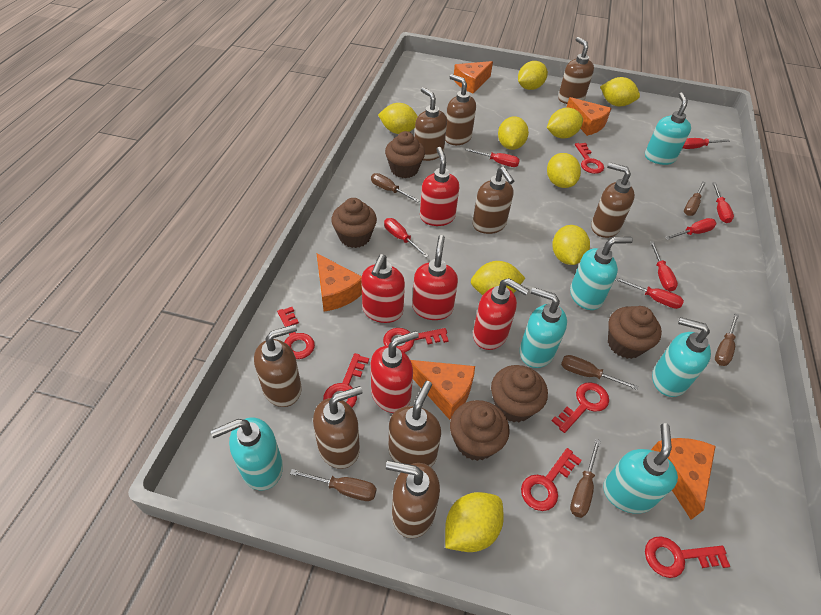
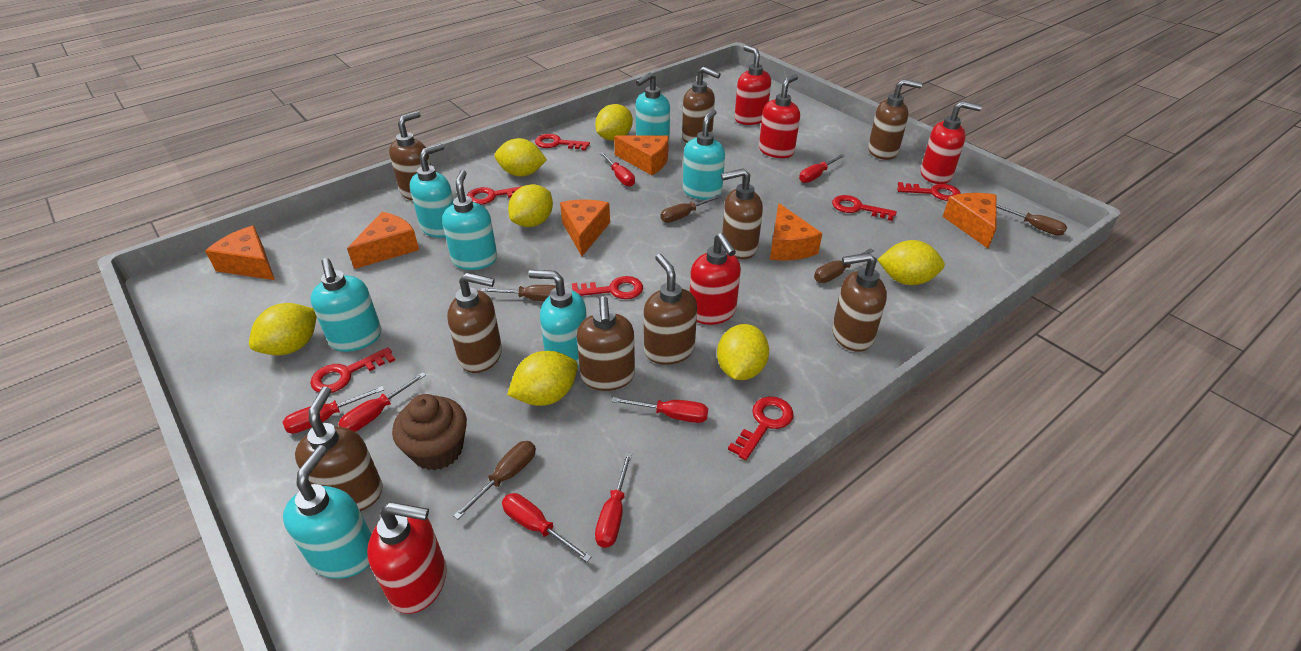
brown cupcake: 5 -> 1
brown screwdriver: 6 -> 5
orange cheese: 5 -> 6
turquoise soap dispenser: 6 -> 7
yellow lemon: 9 -> 7

